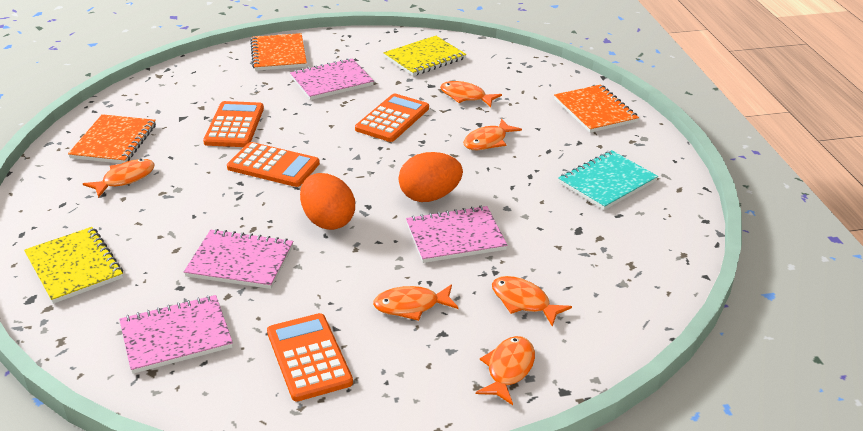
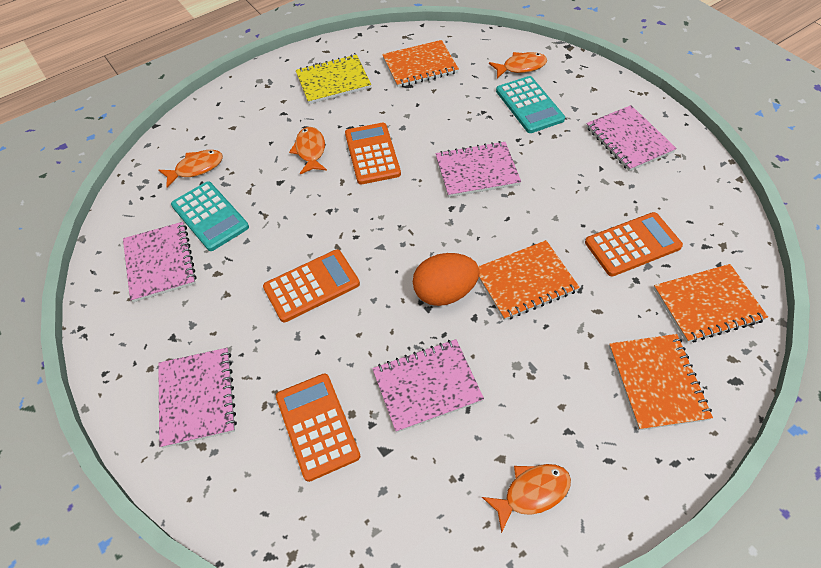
orange egg: 2 -> 1
orange fish: 6 -> 4
orange notebook: 3 -> 4
pink notebook: 4 -> 5
turquoise calculator: 0 -> 2
turquoise notebook: 1 -> 0
yellow notebook: 2 -> 1

